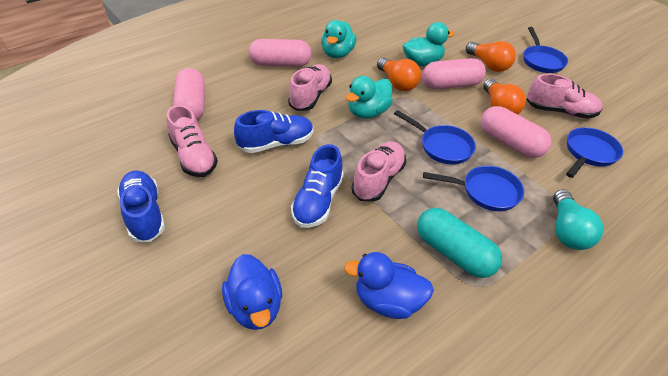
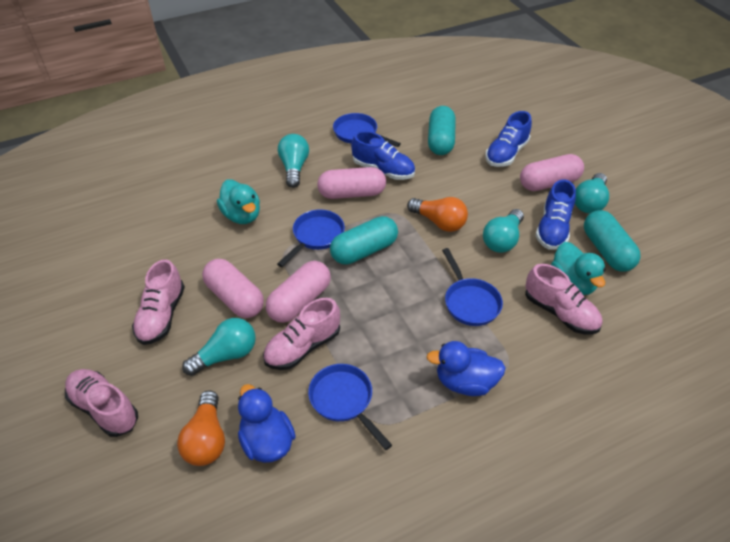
orange light bulb: 3 -> 2
turquoise capsule: 1 -> 3
turquoise duck: 3 -> 2
turquoise light bulb: 1 -> 4

